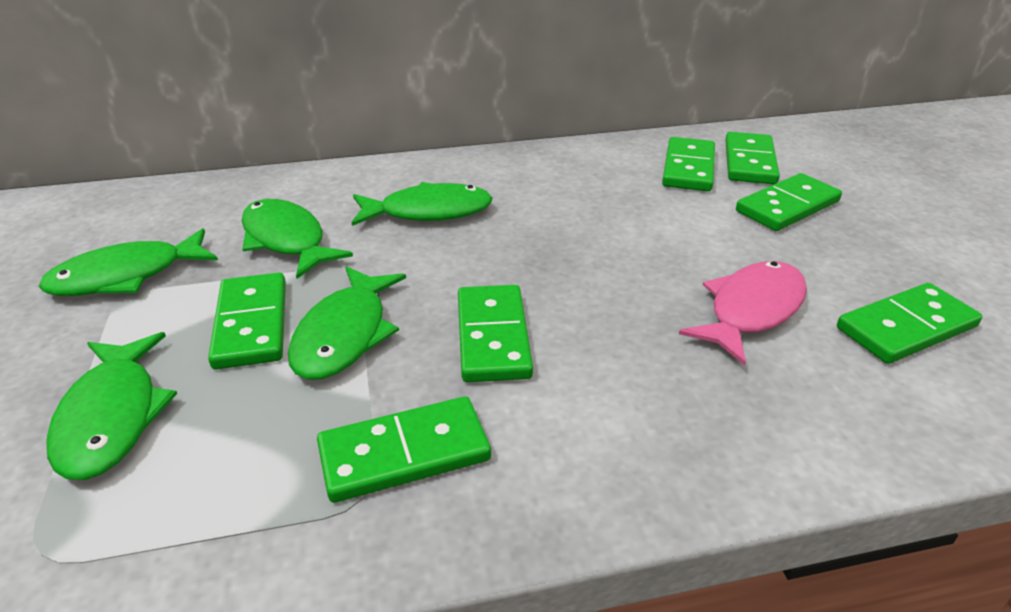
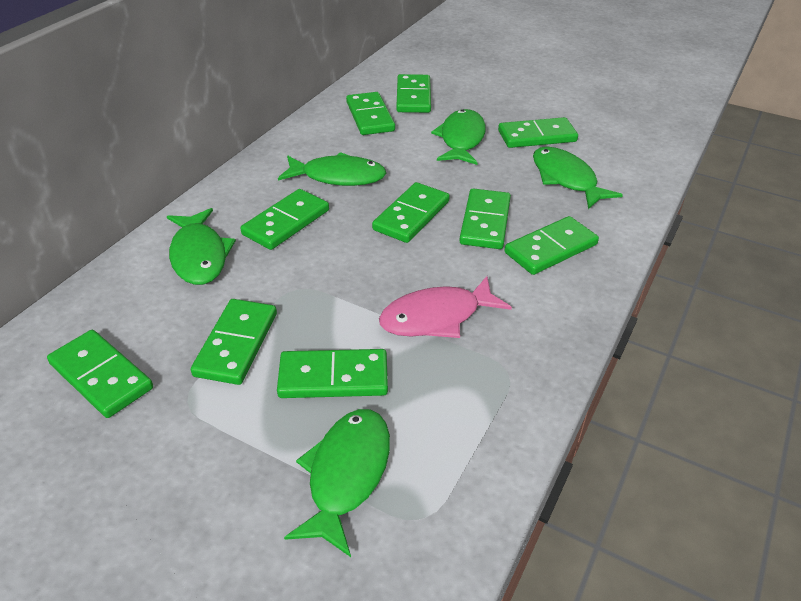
green domino: 7 -> 10

